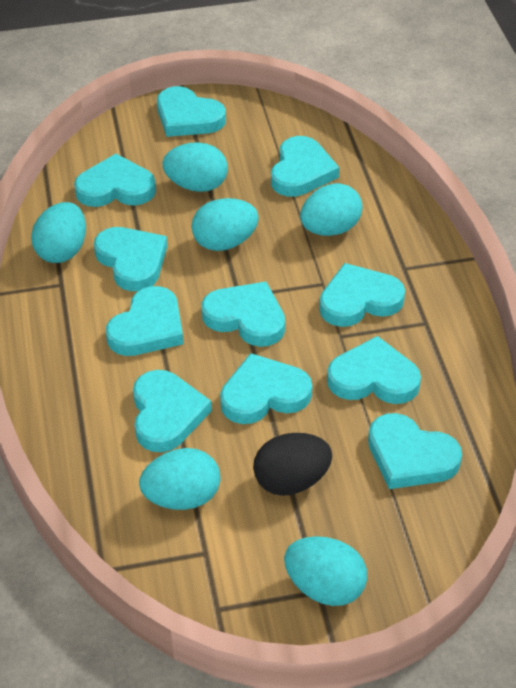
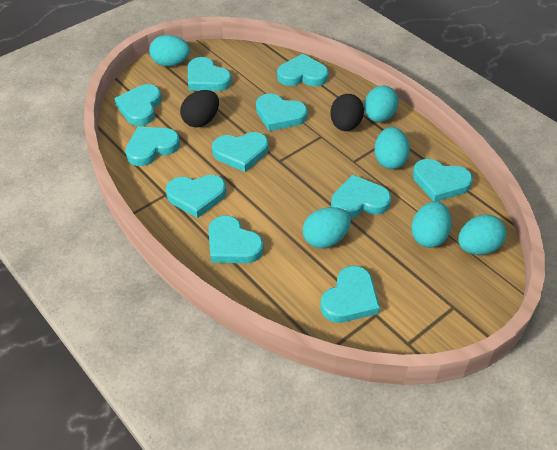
black egg: 1 -> 2

